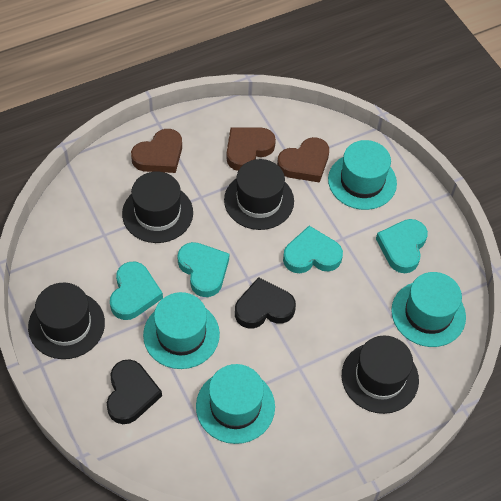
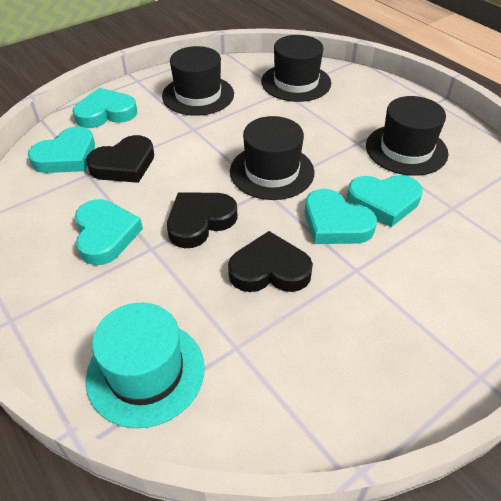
black heart: 2 -> 3
brown heart: 3 -> 0
turquoise hat: 4 -> 1
turquoise heart: 4 -> 5

